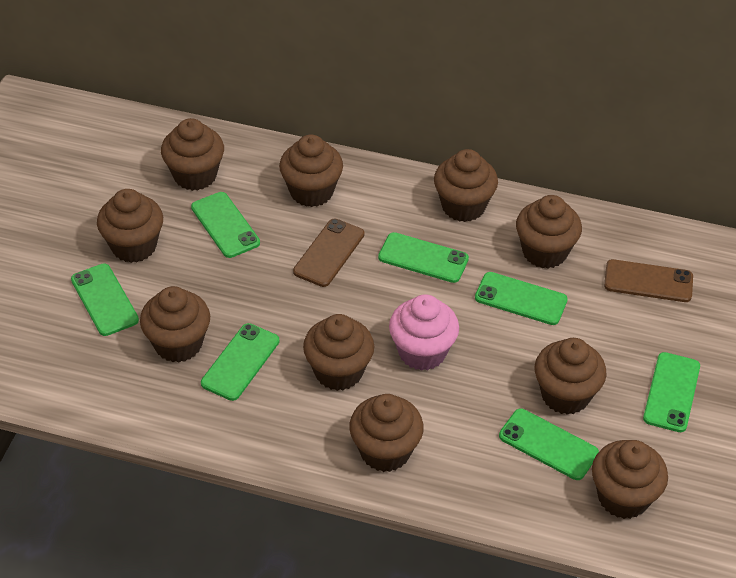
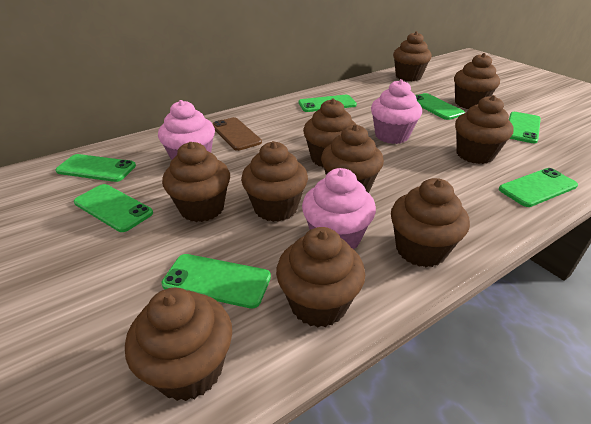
brown phone: 2 -> 1
pink cupcake: 1 -> 3

